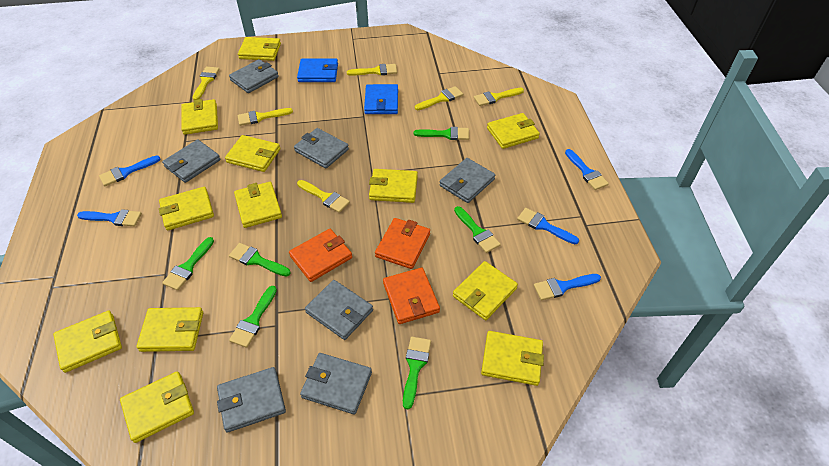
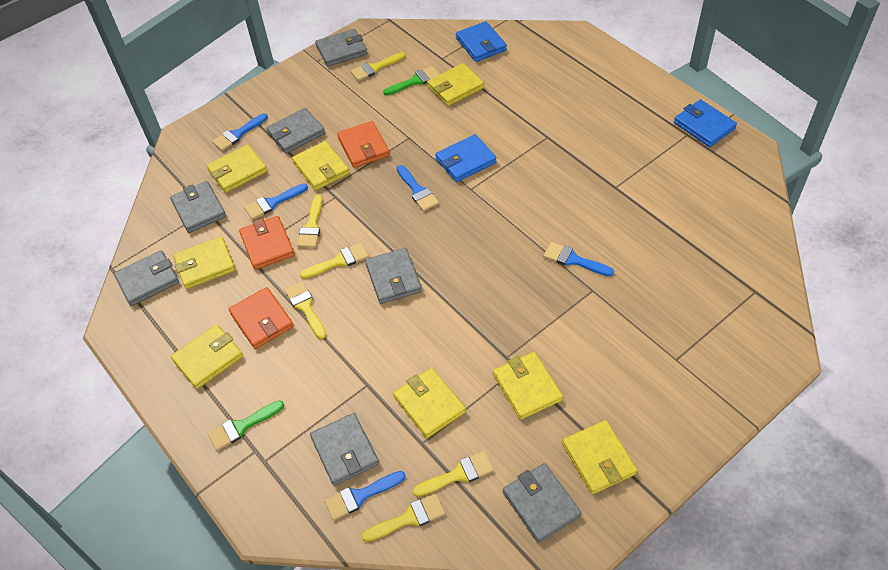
blue wallet: 2 -> 3
green brush: 6 -> 2
yellow wallet: 12 -> 8

